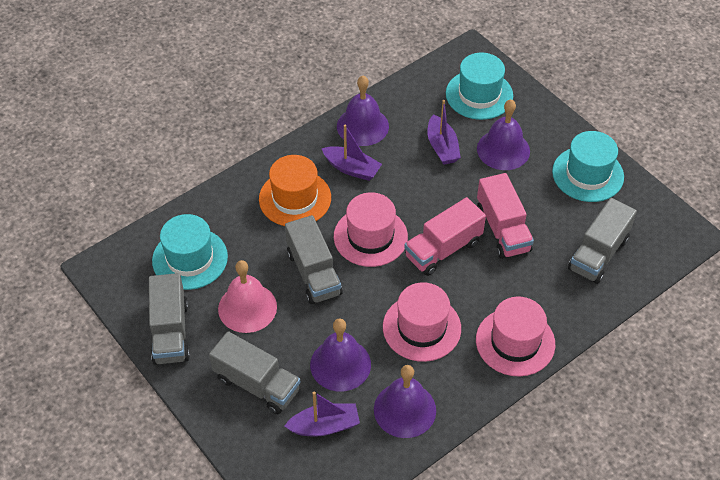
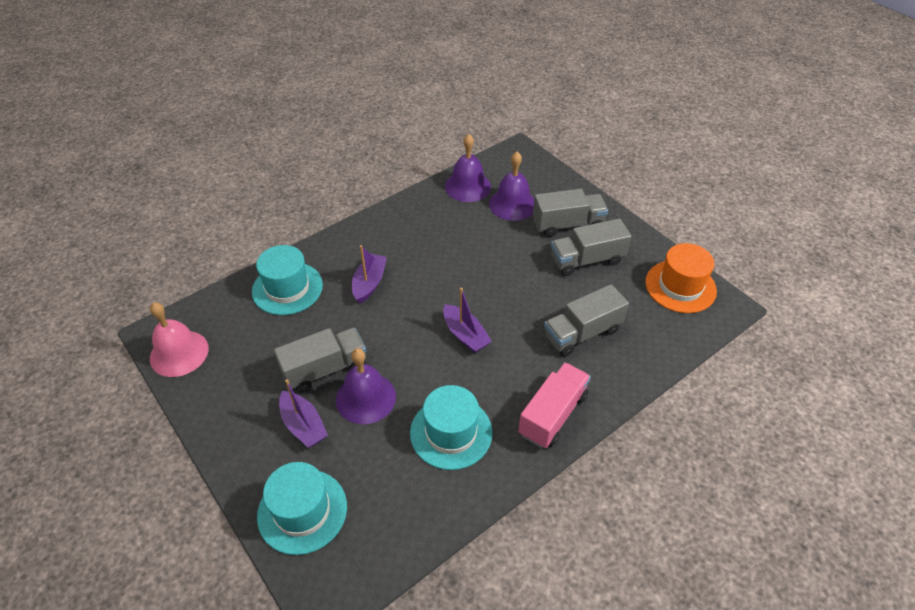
pink hat: 3 -> 0
pink truck: 2 -> 1
purple bell: 4 -> 3

